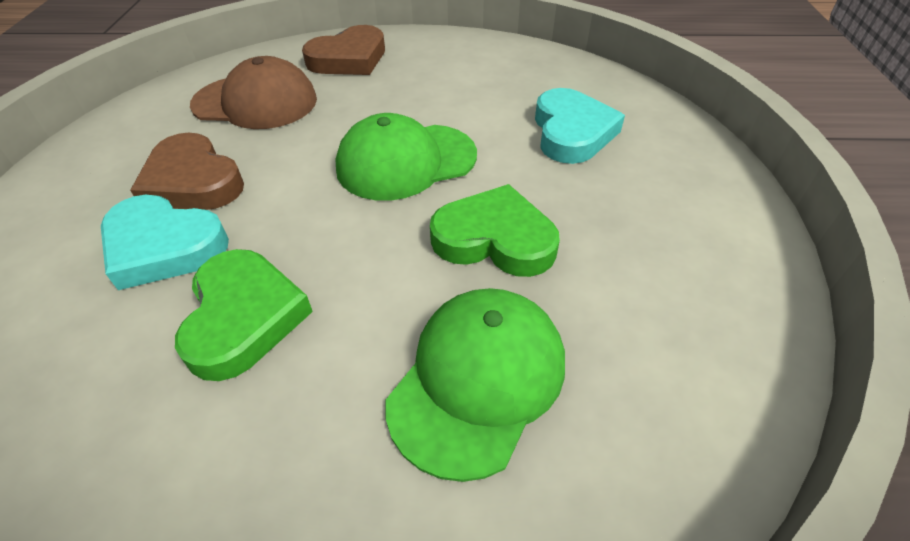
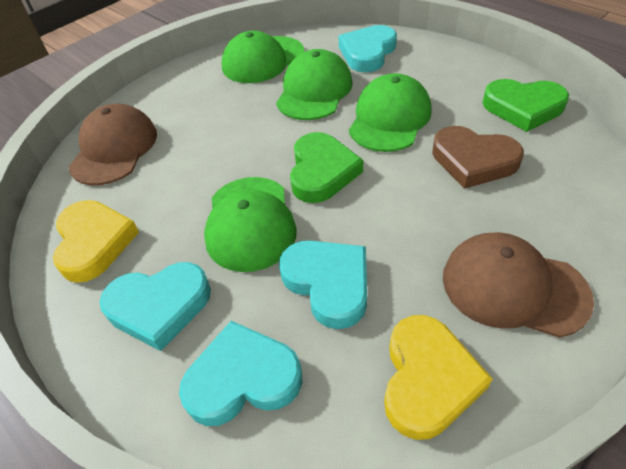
brown cap: 1 -> 2
brown heart: 2 -> 1
green cap: 2 -> 4
turquoise heart: 2 -> 4
yellow heart: 0 -> 2

